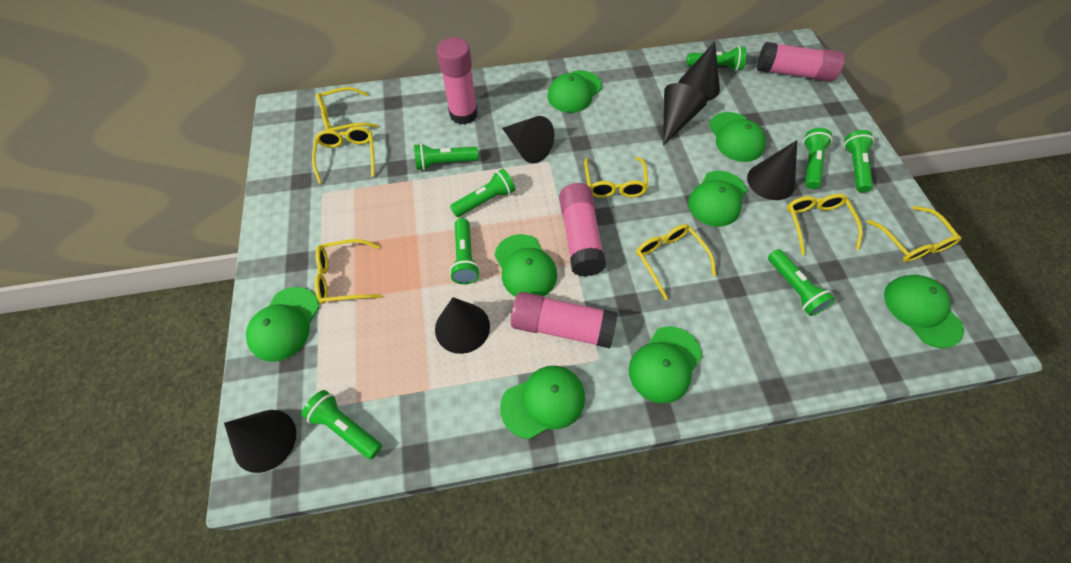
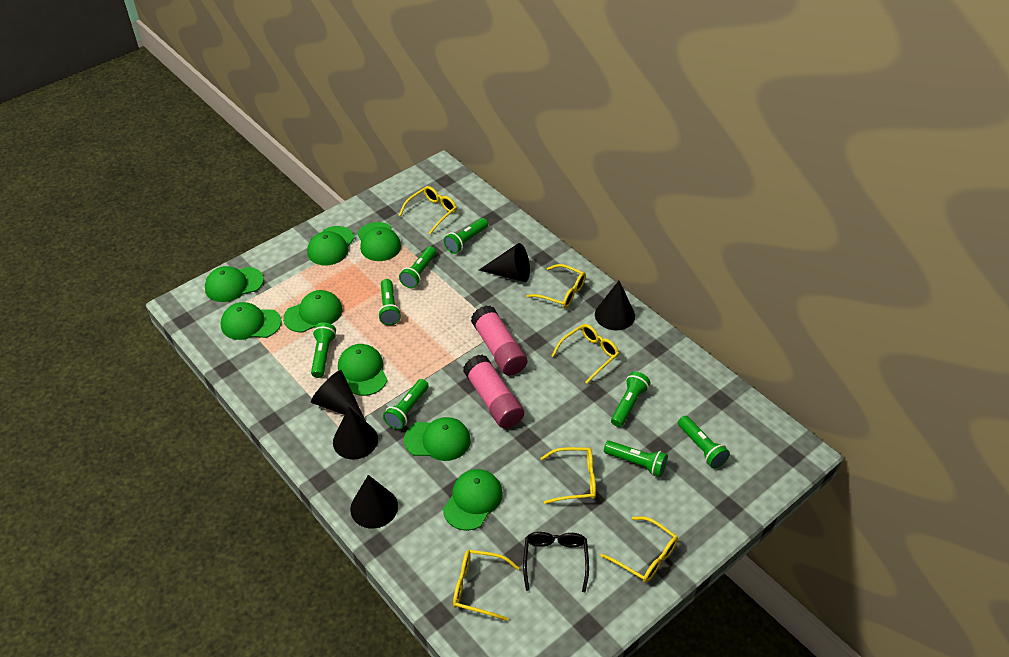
black cone: 6 -> 5
black glasses: 0 -> 1
pink glue stick: 4 -> 2
yellow glasses: 7 -> 6

